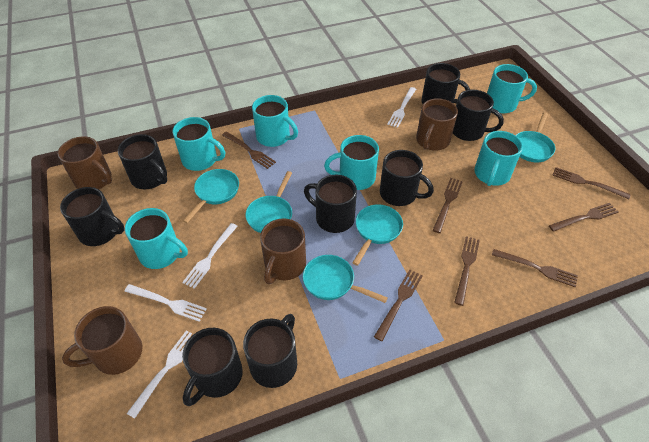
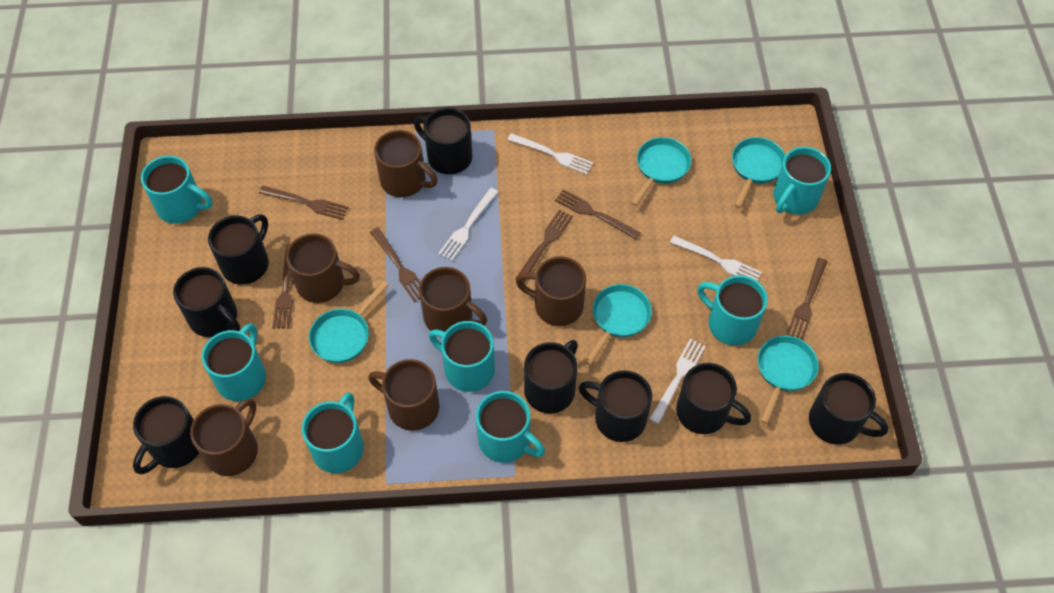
brown fork: 7 -> 6
brown mug: 4 -> 6
turquoise mug: 6 -> 7

